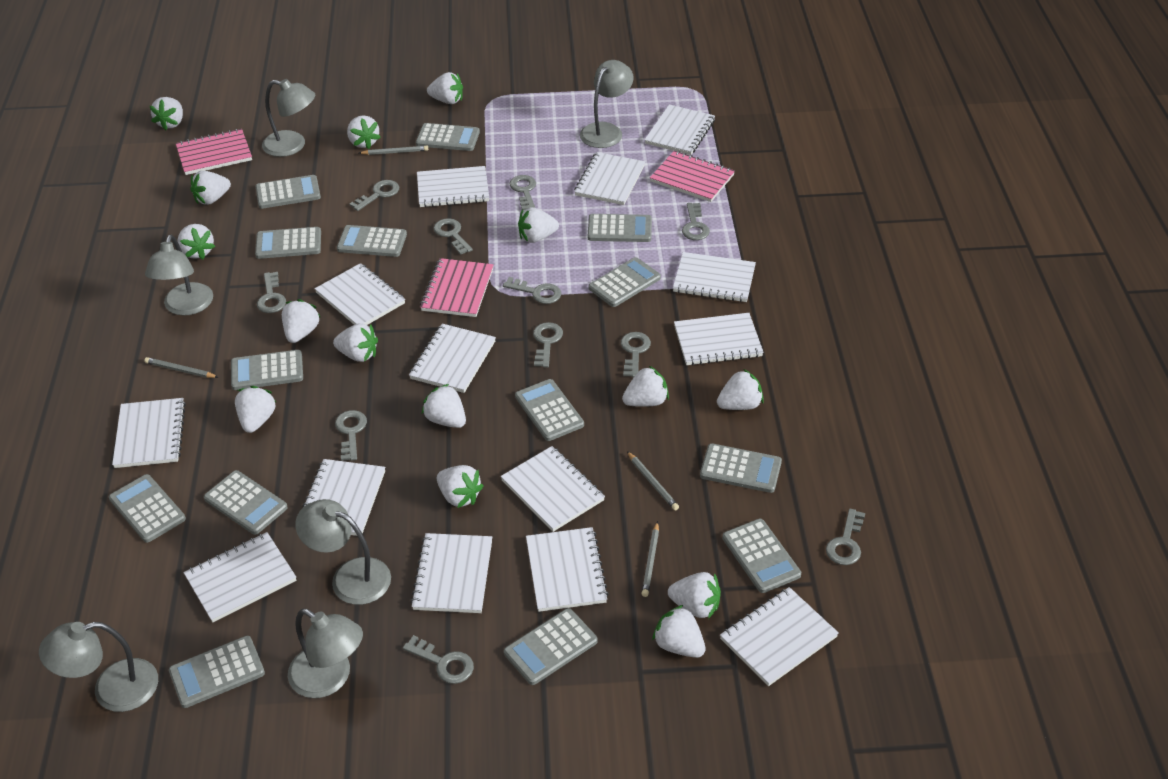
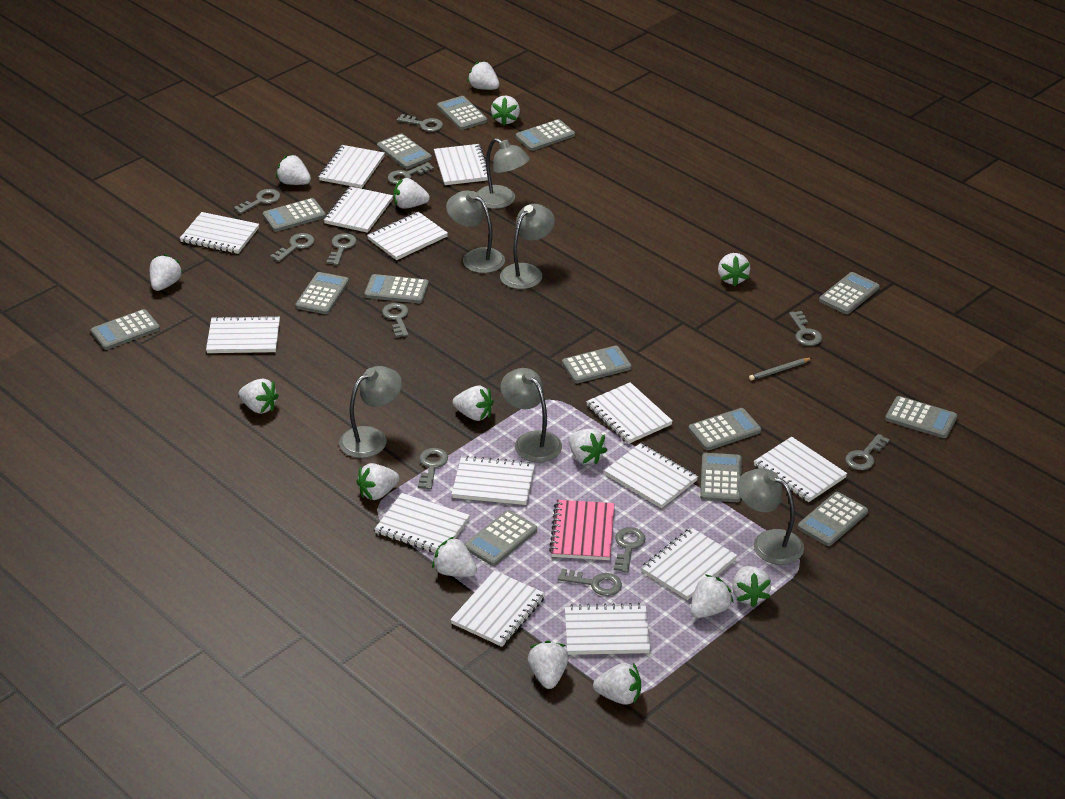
grey pencil: 4 -> 1
pink notebook: 3 -> 1

